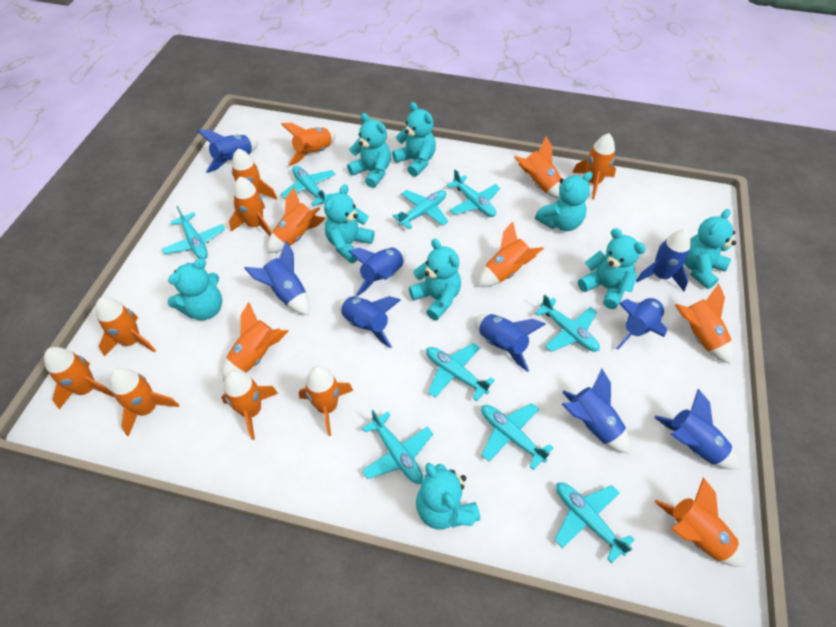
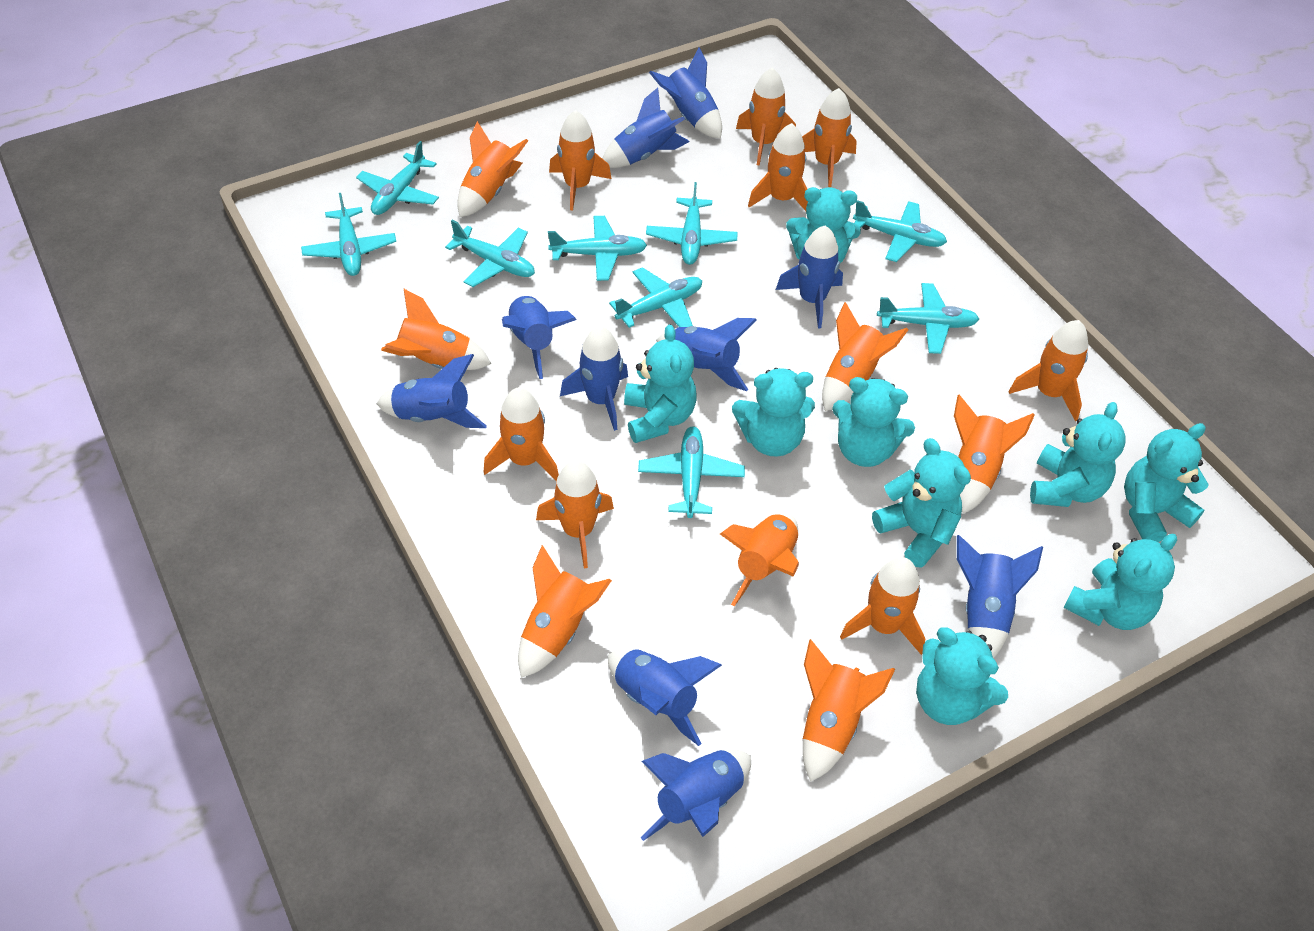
blue rocket: 9 -> 10

